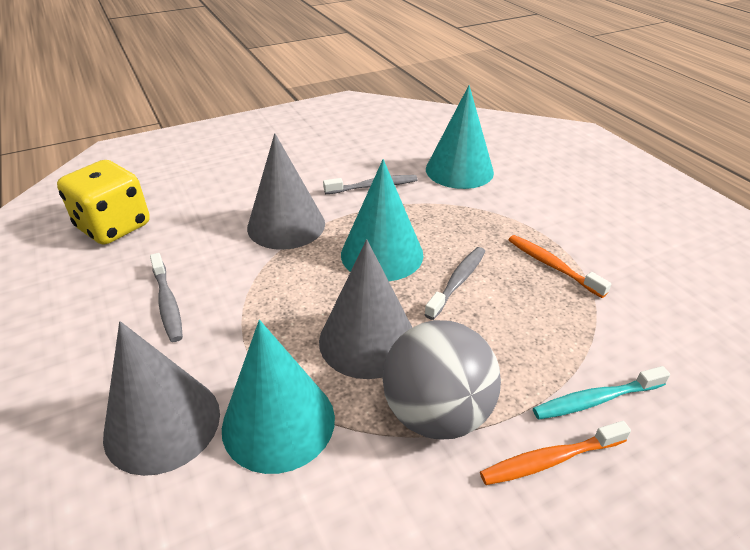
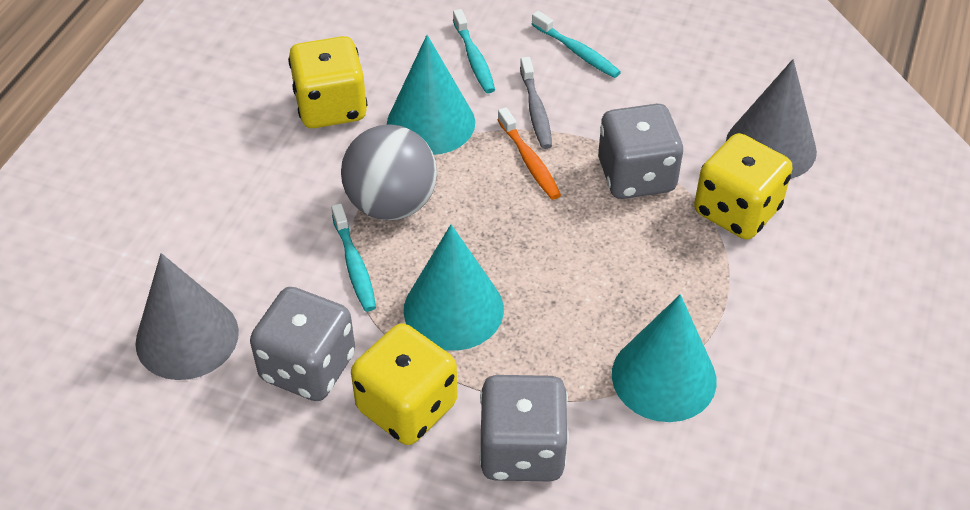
grey cone: 3 -> 2
grey dice: 0 -> 3
grey toothbrush: 3 -> 1
orange toothbrush: 2 -> 1
turquoise toothbrush: 1 -> 3
yellow dice: 1 -> 3

